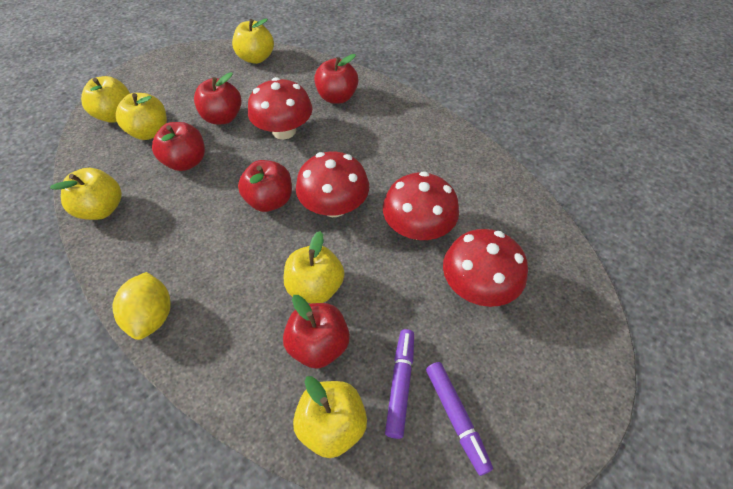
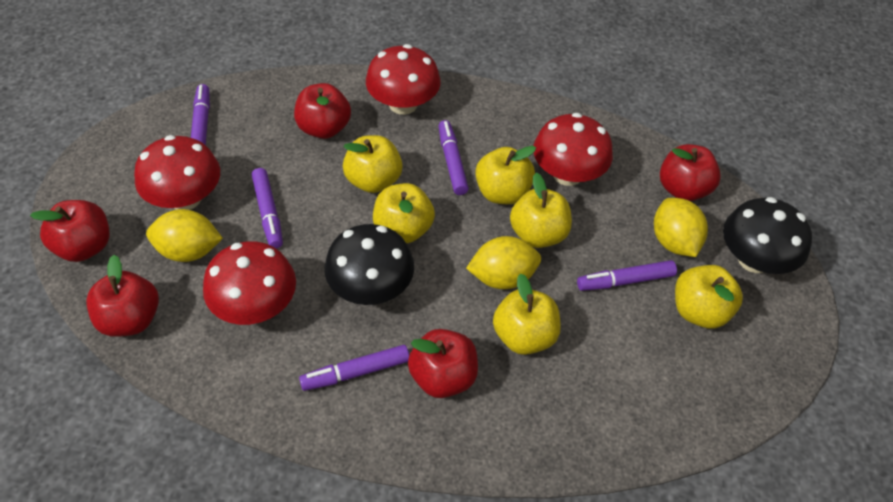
black mushroom: 0 -> 2
purple marker: 2 -> 5
yellow lemon: 1 -> 3

